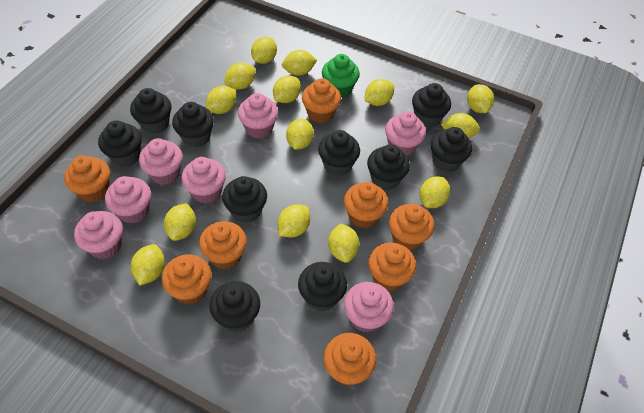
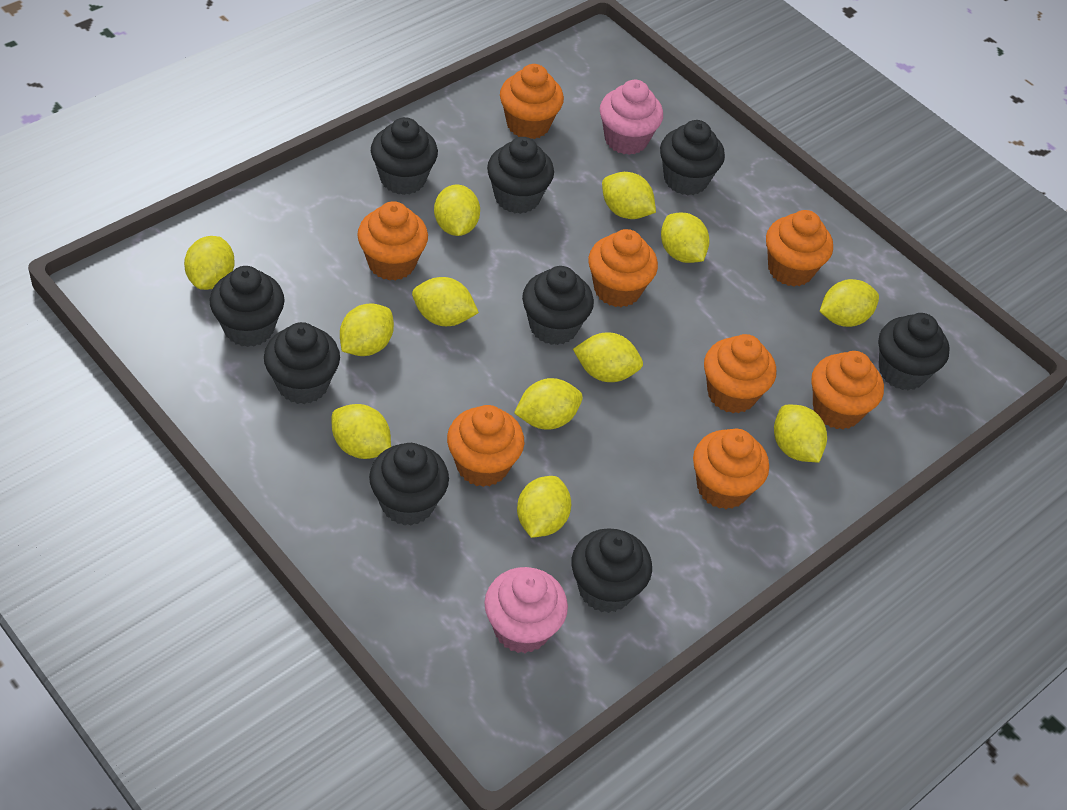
black cupcake: 10 -> 9
green cupcake: 1 -> 0
pink cupcake: 7 -> 2
yellow lemon: 14 -> 12

